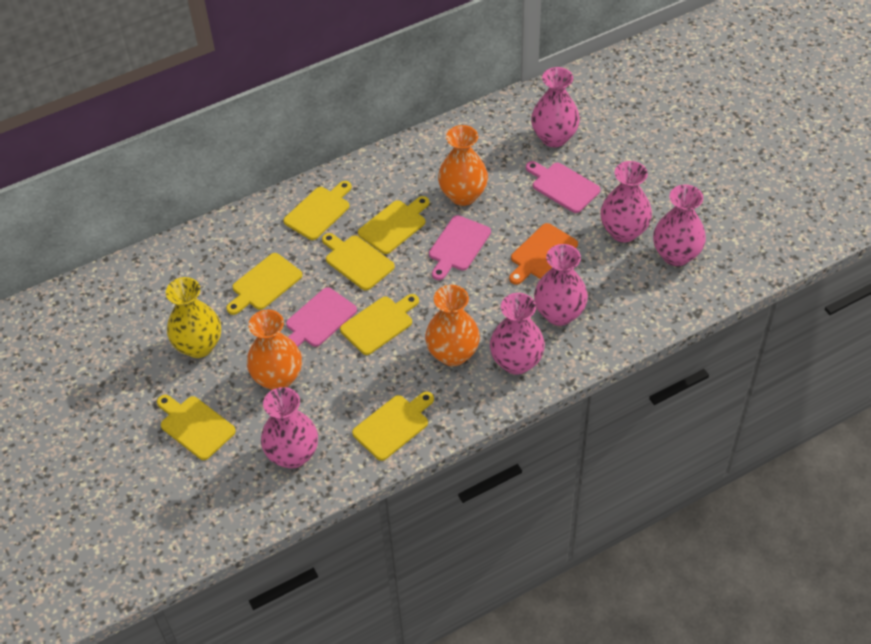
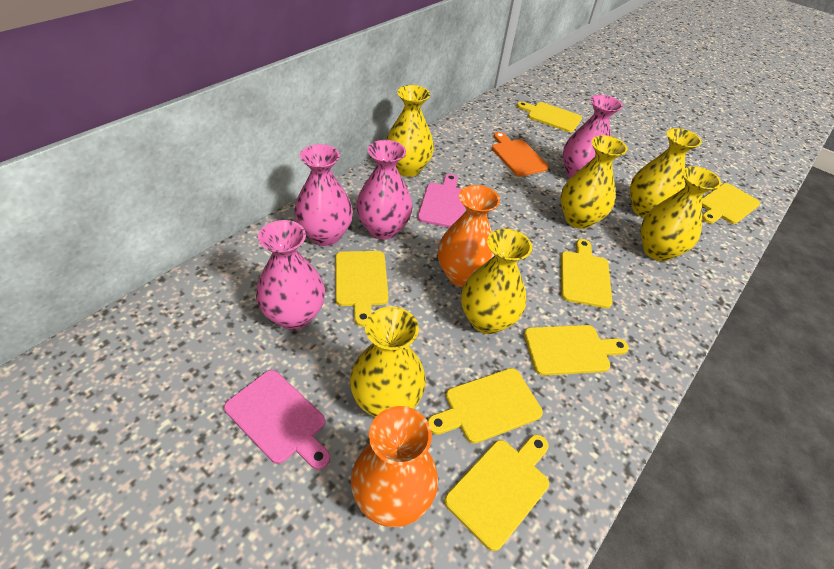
orange vase: 3 -> 2
pink cutting board: 3 -> 2
pink vase: 6 -> 4
yellow vase: 1 -> 6

